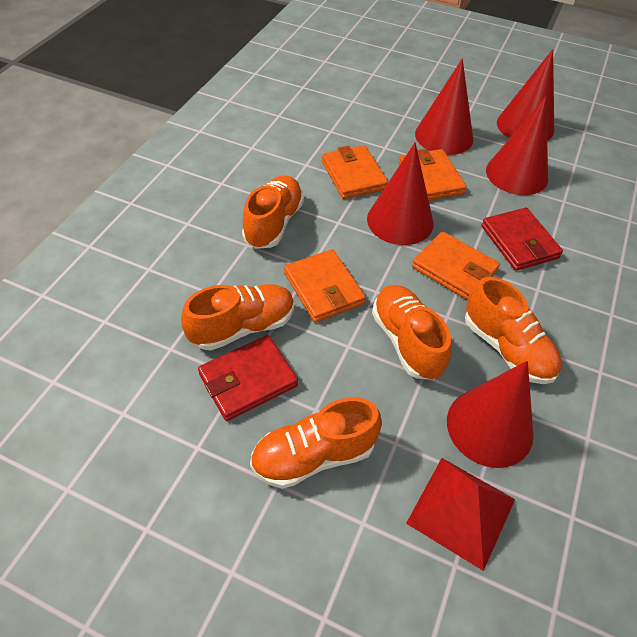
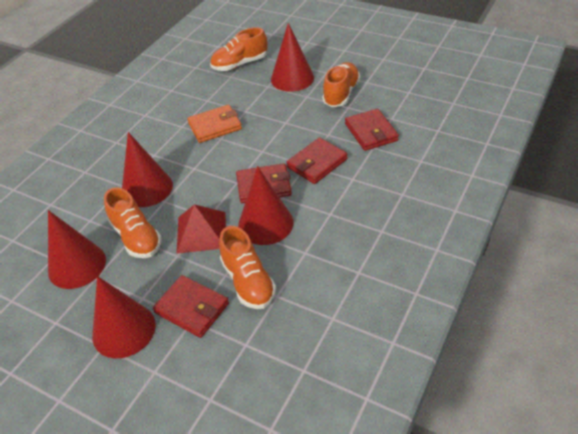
orange shoe: 5 -> 4
orange wallet: 4 -> 1
red wallet: 2 -> 4

